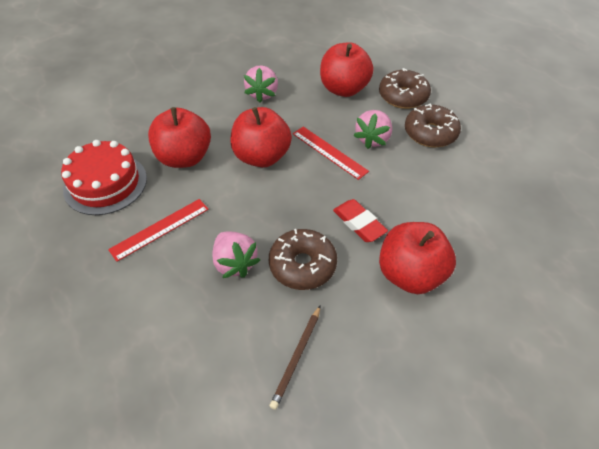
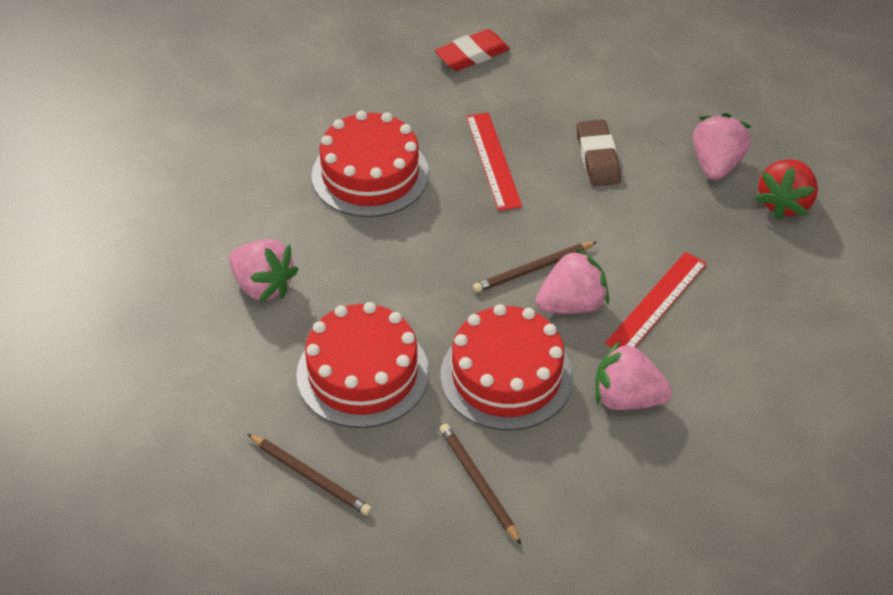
brown donut: 3 -> 0
brown eraser: 0 -> 1
brown pencil: 1 -> 3
pink strawberry: 3 -> 4
red apple: 4 -> 0
red cake: 1 -> 3
red strawberry: 0 -> 1

